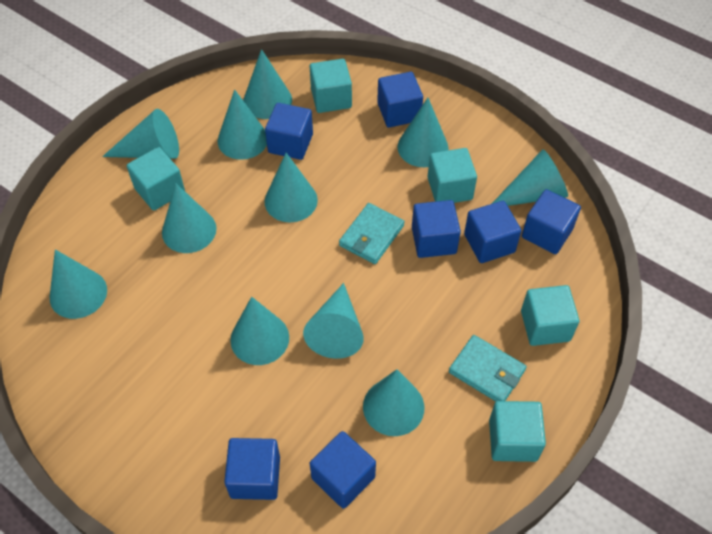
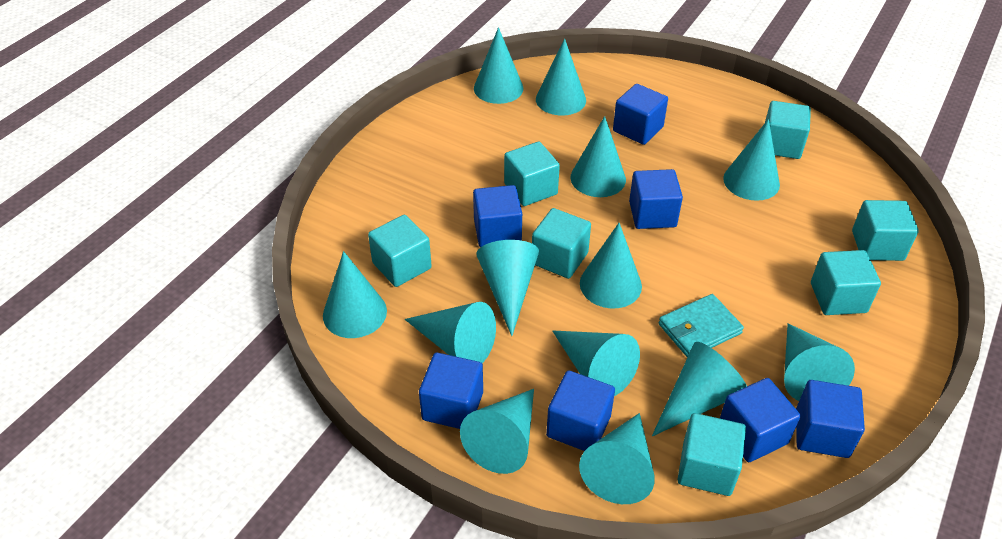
turquoise cone: 11 -> 13
turquoise cube: 5 -> 7
turquoise wallet: 2 -> 1

